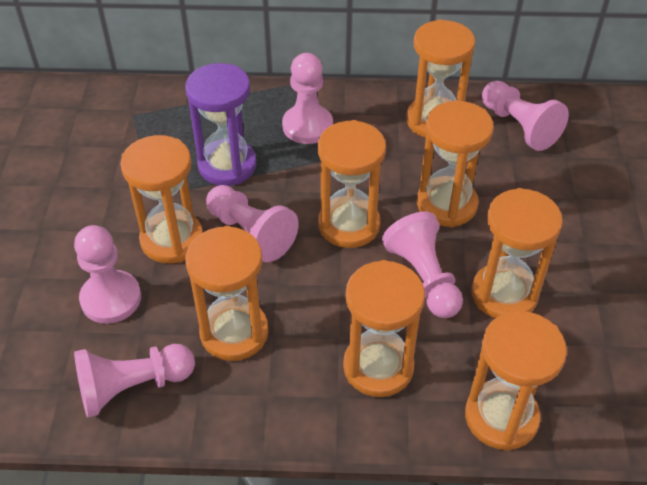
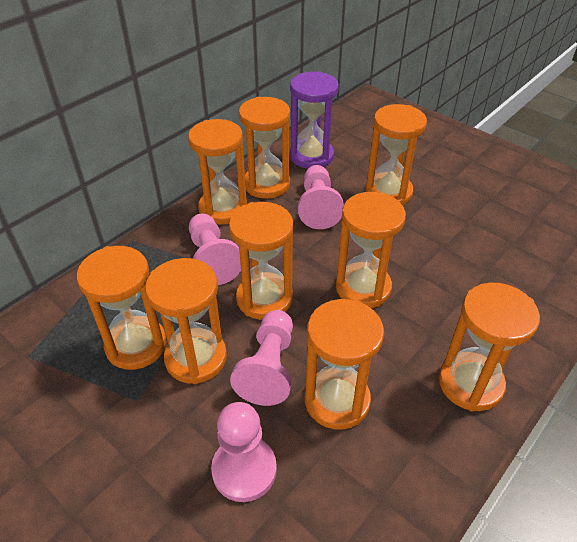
orange hourglass: 8 -> 9
pink pawn: 6 -> 4

